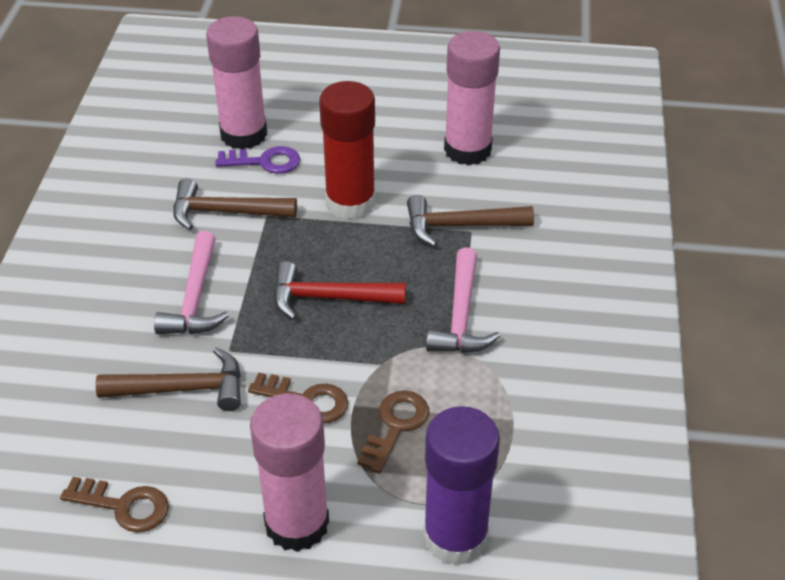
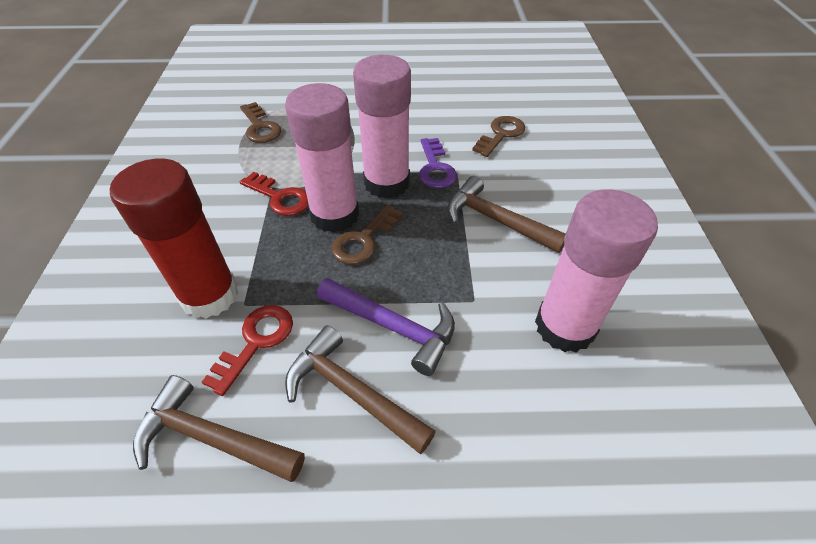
pink hammer: 2 -> 0
purple glue stick: 1 -> 0
purple hammer: 0 -> 1
red hammer: 1 -> 0
red key: 0 -> 2

